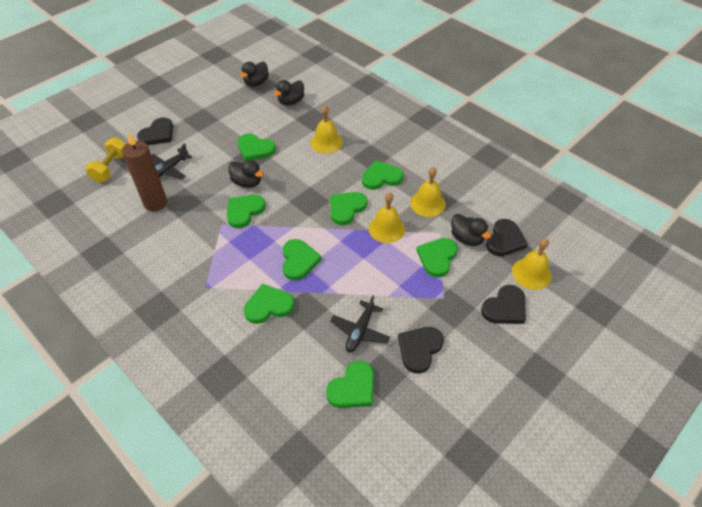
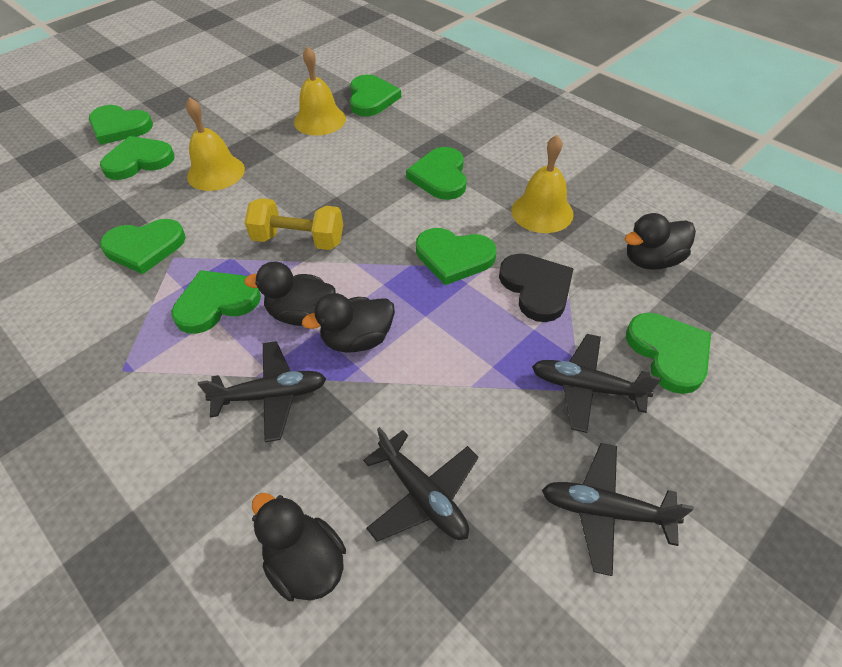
black heart: 4 -> 1
black plane: 2 -> 4
brown candle: 1 -> 0
yellow bell: 4 -> 3

